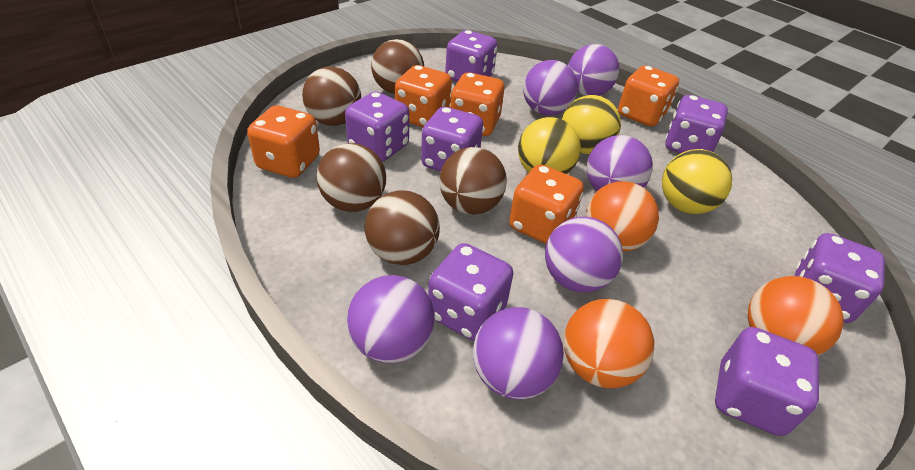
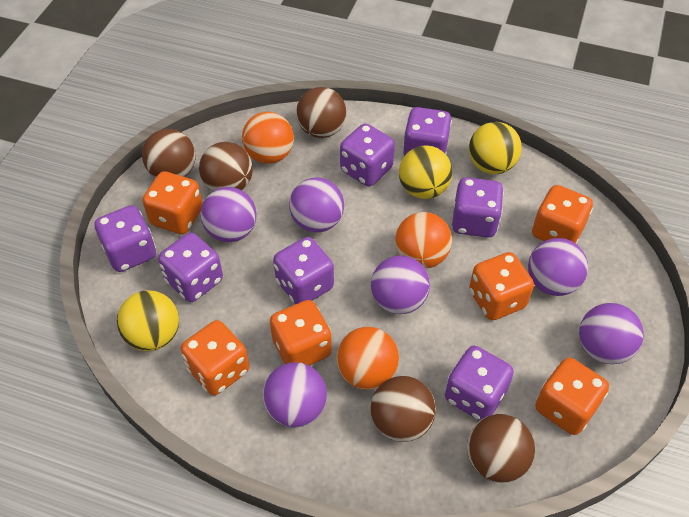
orange dice: 5 -> 6

